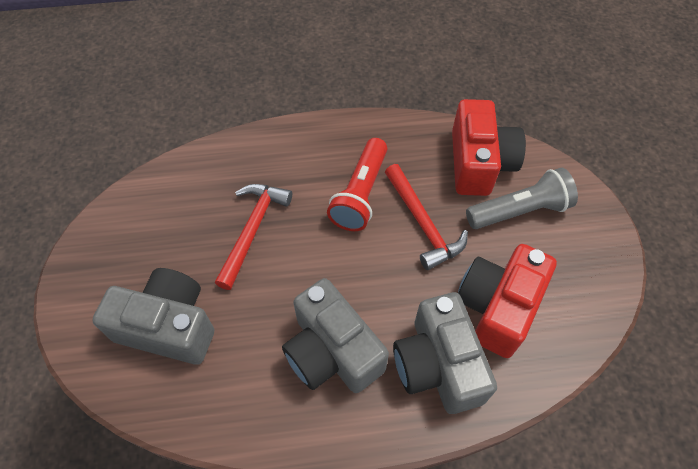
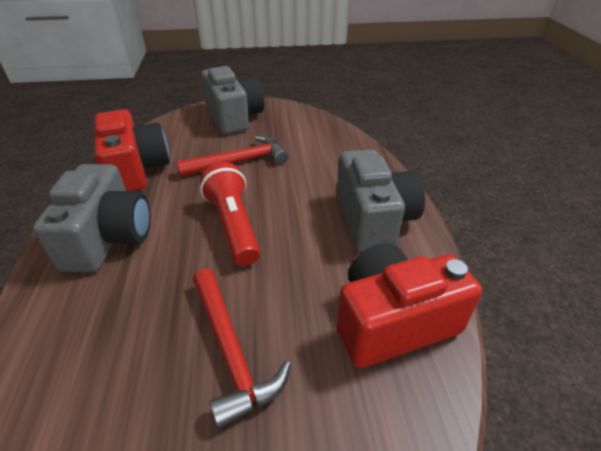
grey flashlight: 1 -> 0

